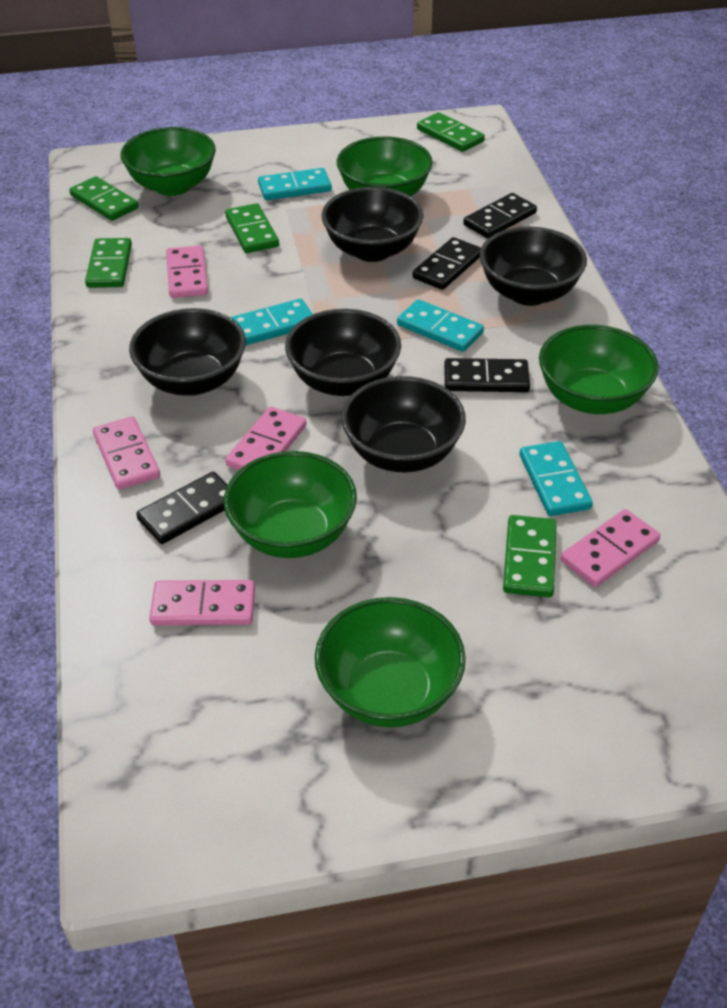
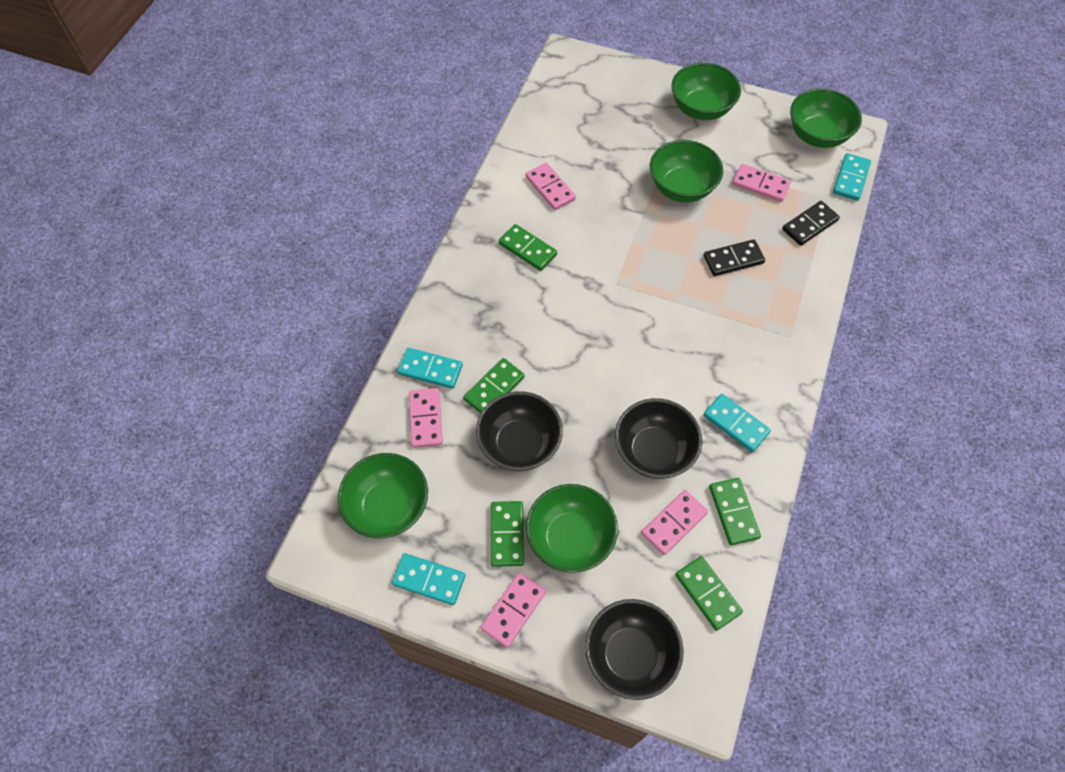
black bowl: 5 -> 3
black domino: 4 -> 2

